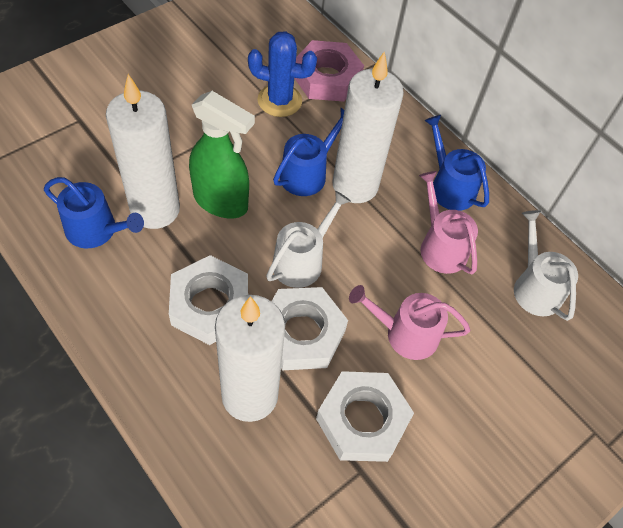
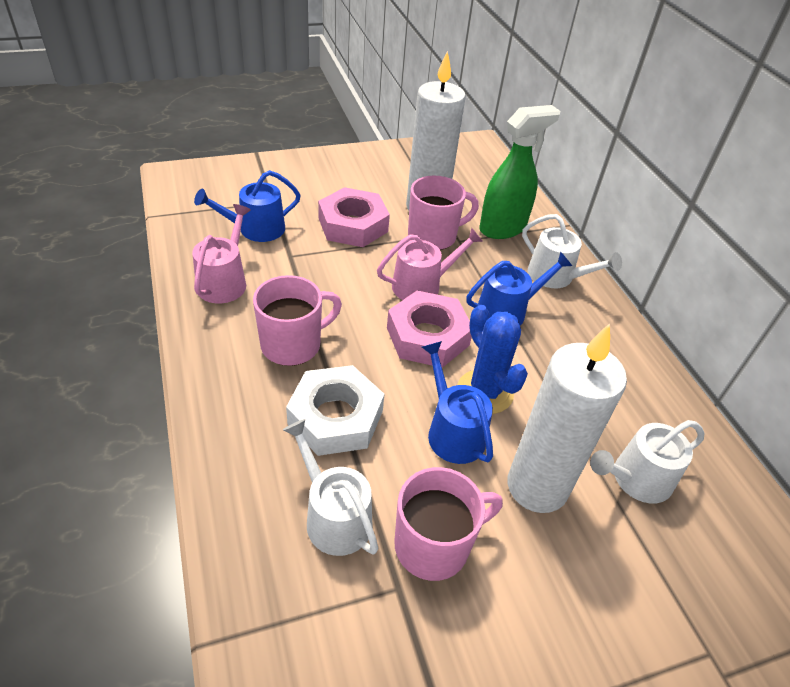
pink mug: 0 -> 3
pink nut: 1 -> 2
white candle: 3 -> 2
white nut: 3 -> 1
white watering can: 2 -> 3

